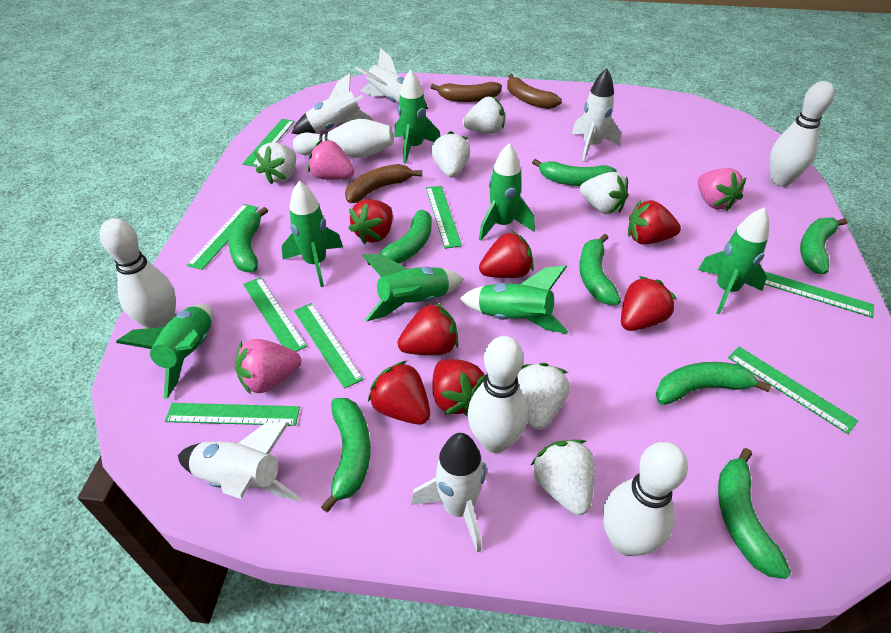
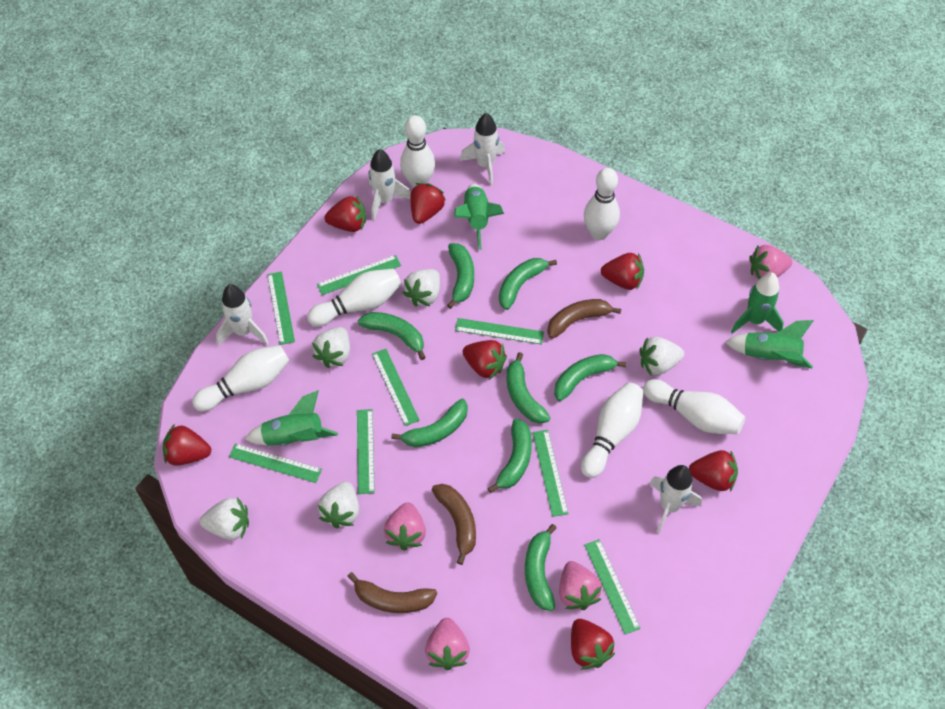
green rocket: 7 -> 4
pink strawberry: 3 -> 4
white bowling pin: 5 -> 6
white rocket: 5 -> 4
white strawberry: 6 -> 5

